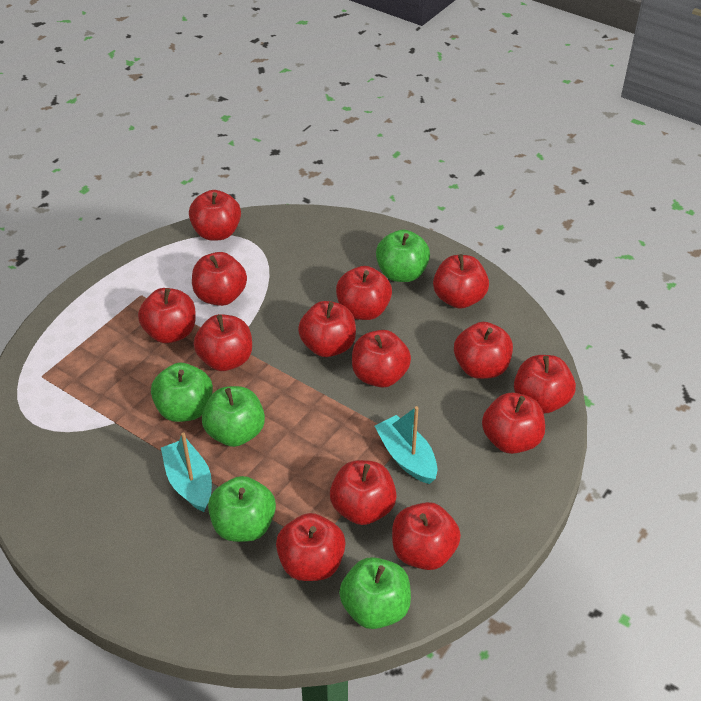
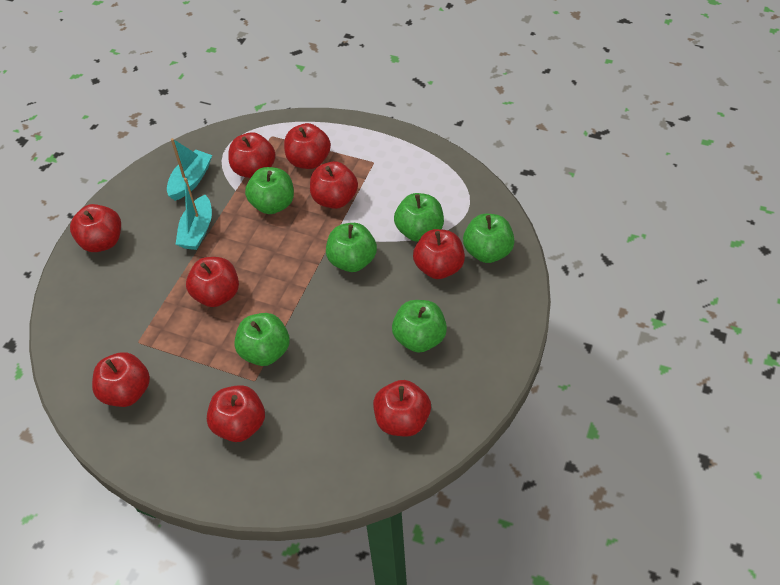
green apple: 5 -> 6
red apple: 14 -> 9

